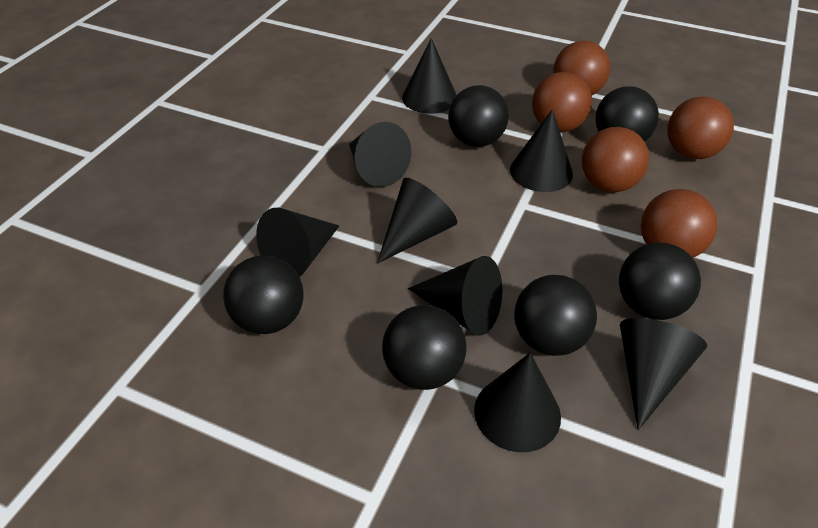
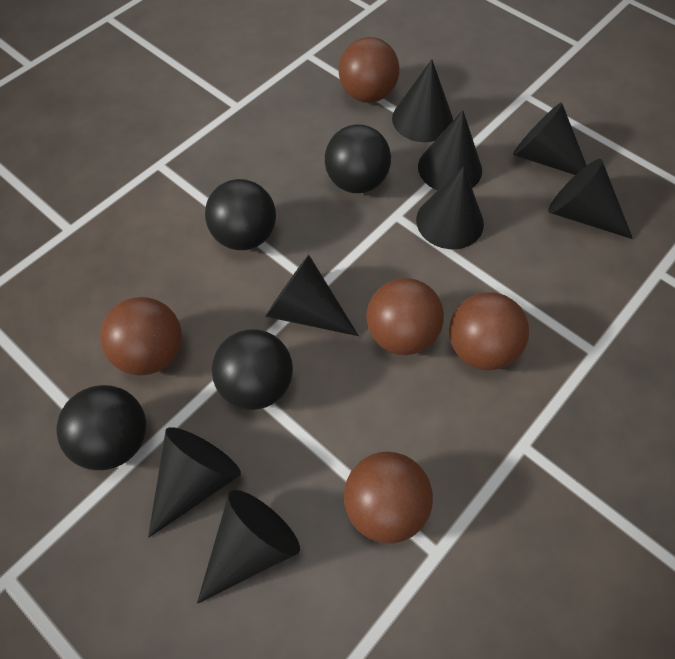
black ball: 6 -> 4

